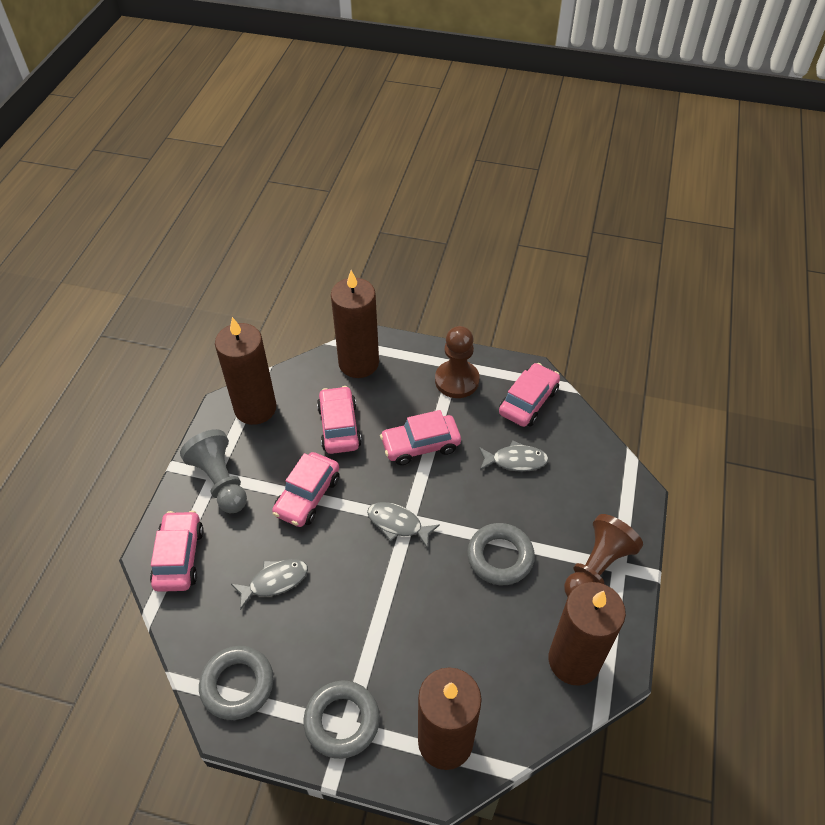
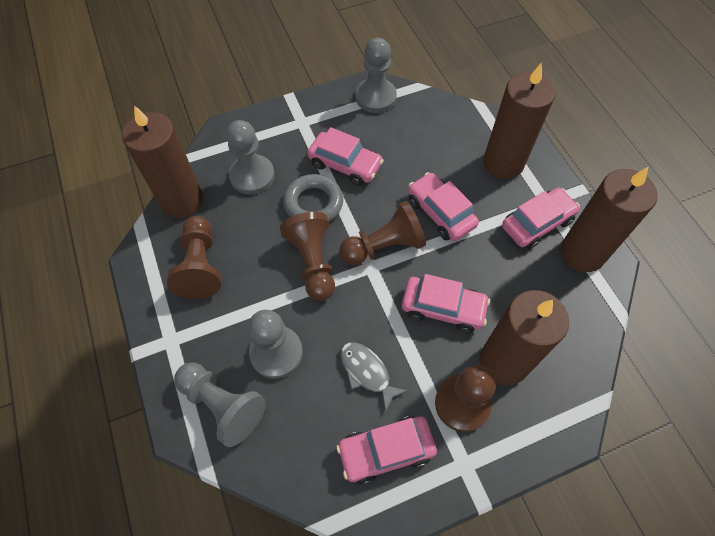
brown pawn: 2 -> 4
grey fish: 3 -> 1
grey pawn: 1 -> 4
grey ring: 3 -> 1

